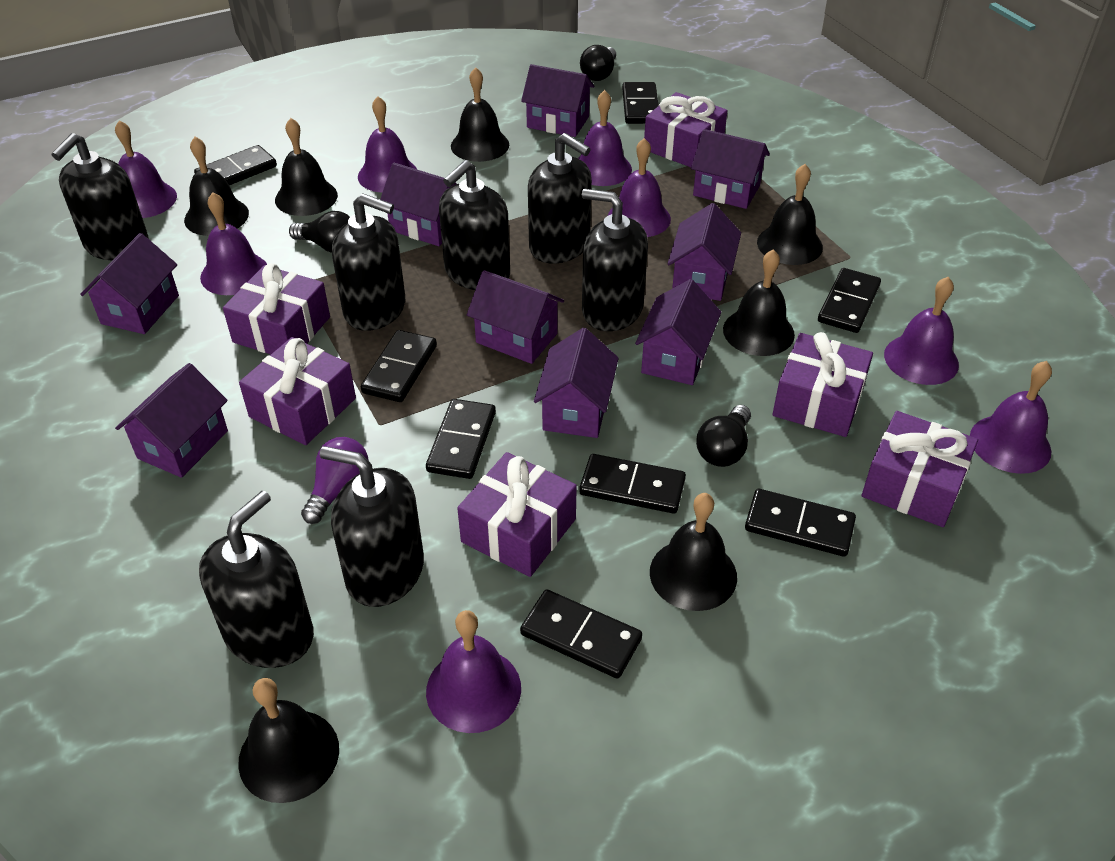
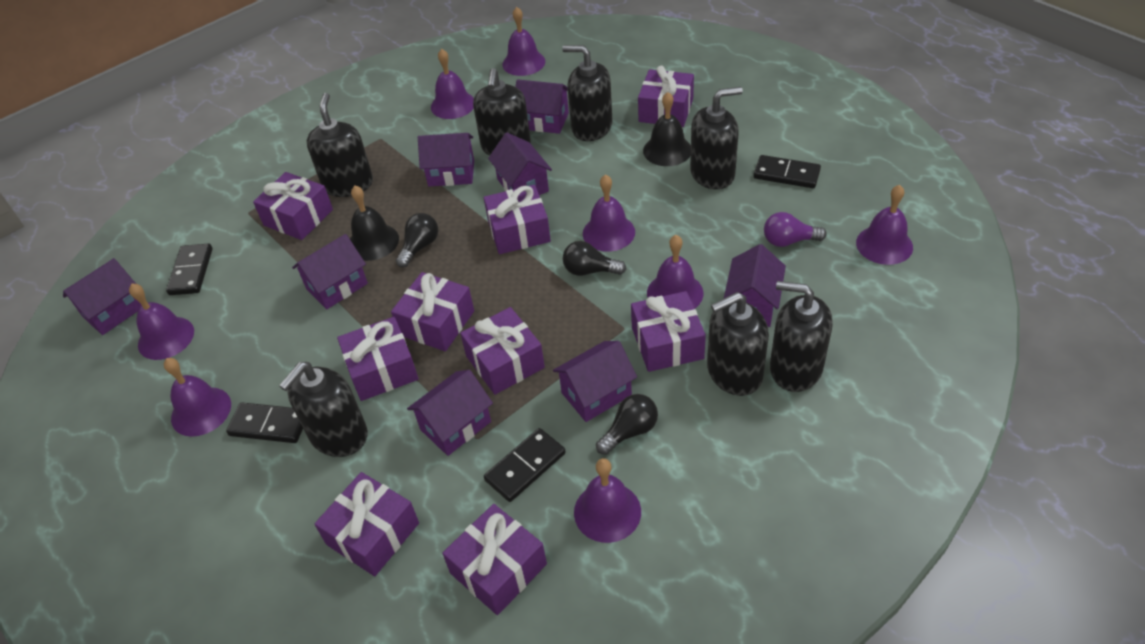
black bell: 7 -> 2
black domino: 8 -> 4
purple gift: 6 -> 9
purple house: 9 -> 8

